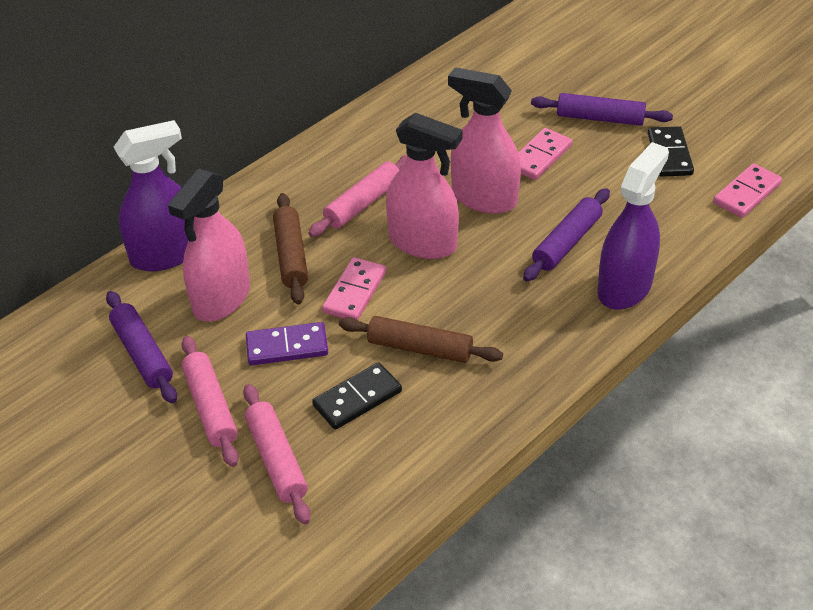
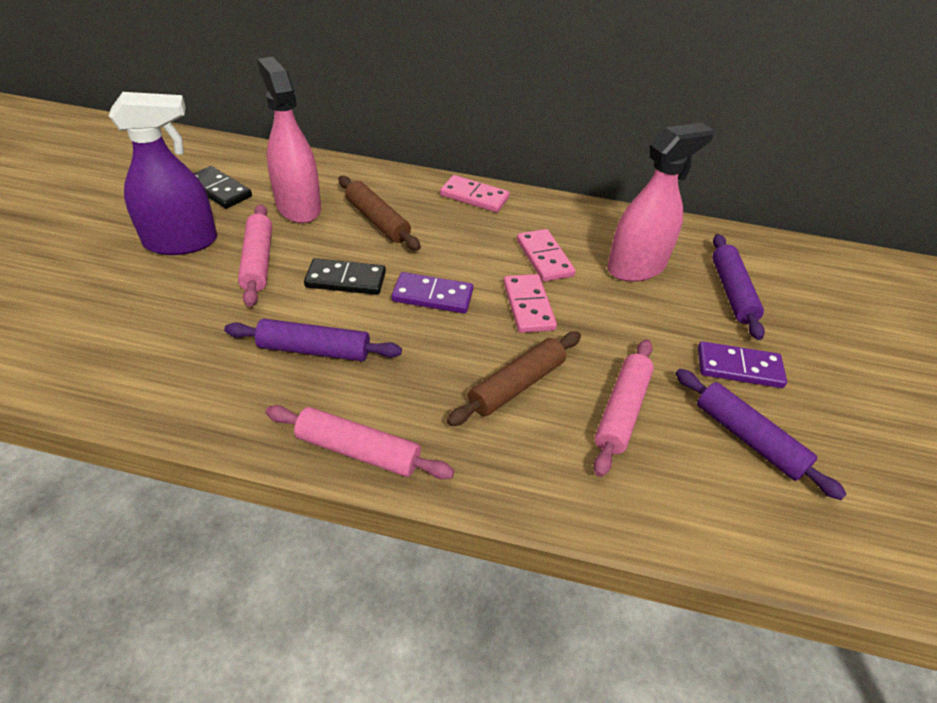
pink spray bottle: 3 -> 2
purple domino: 1 -> 2
purple spray bottle: 2 -> 1

